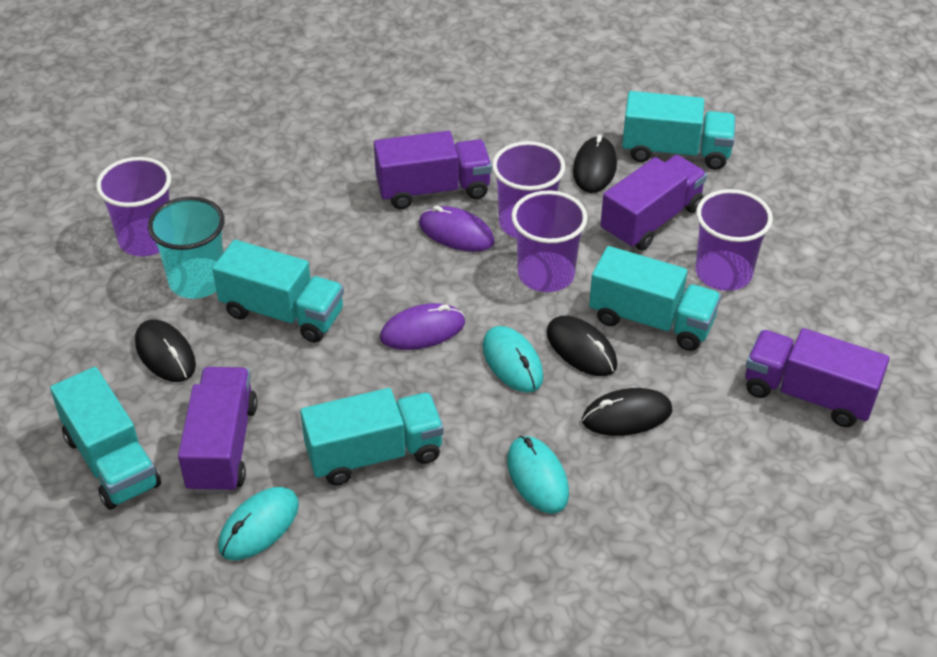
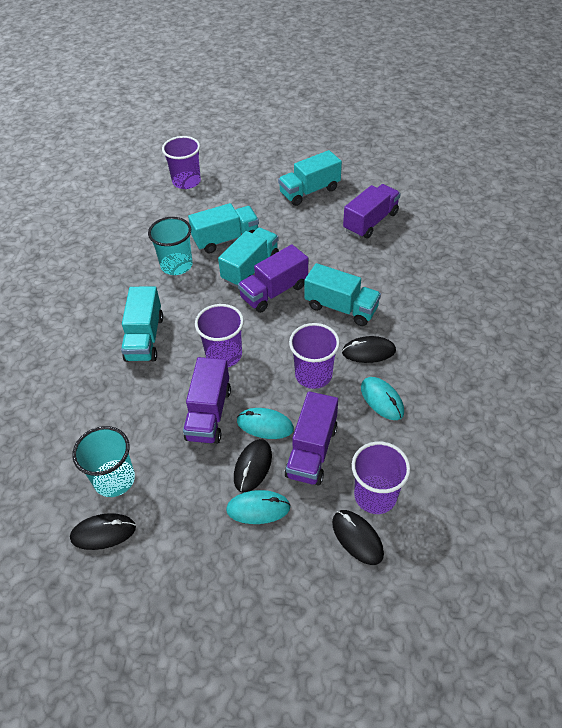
purple mouse: 2 -> 0
turquoise cup: 1 -> 2

